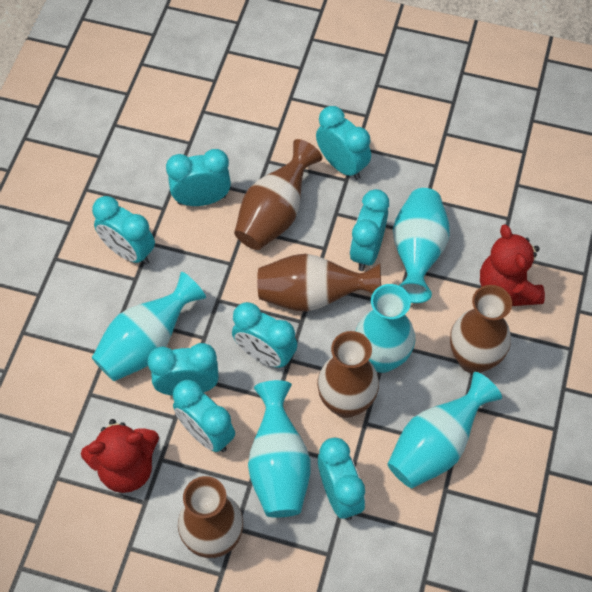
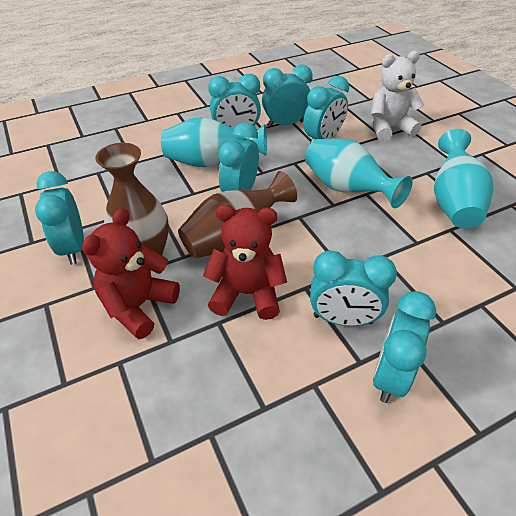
brown vase: 5 -> 2
turquoise clock: 8 -> 7
turquoise vase: 5 -> 3
white teddy bear: 0 -> 1

